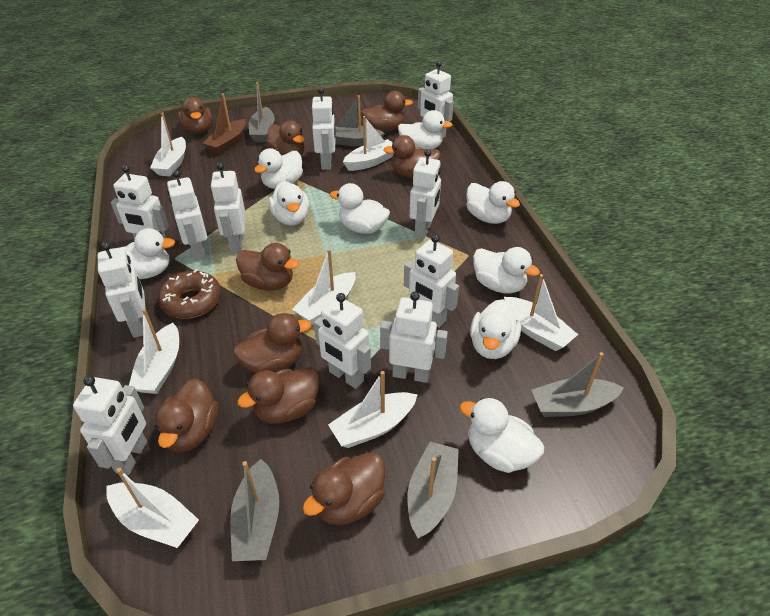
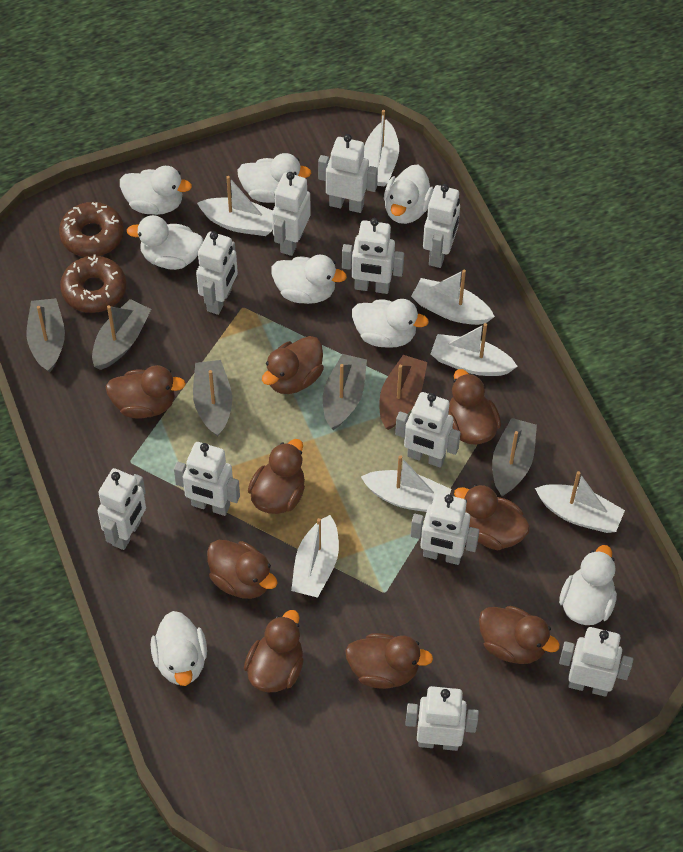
brown donut: 1 -> 2
white duck: 9 -> 8

